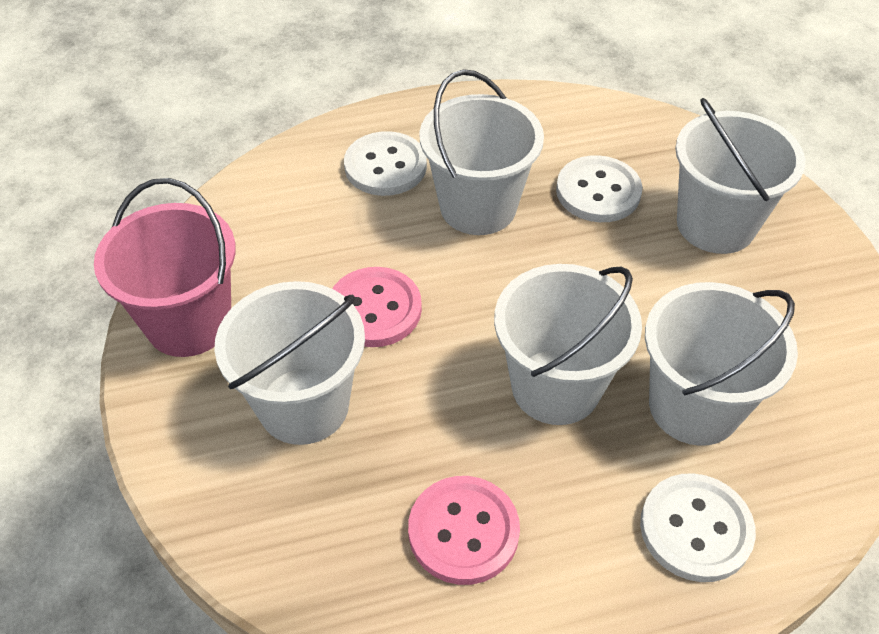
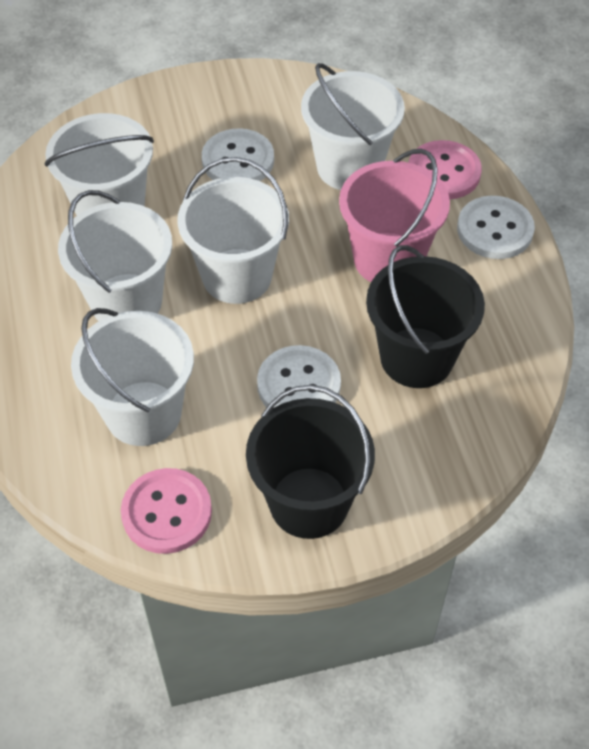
black bucket: 0 -> 2

